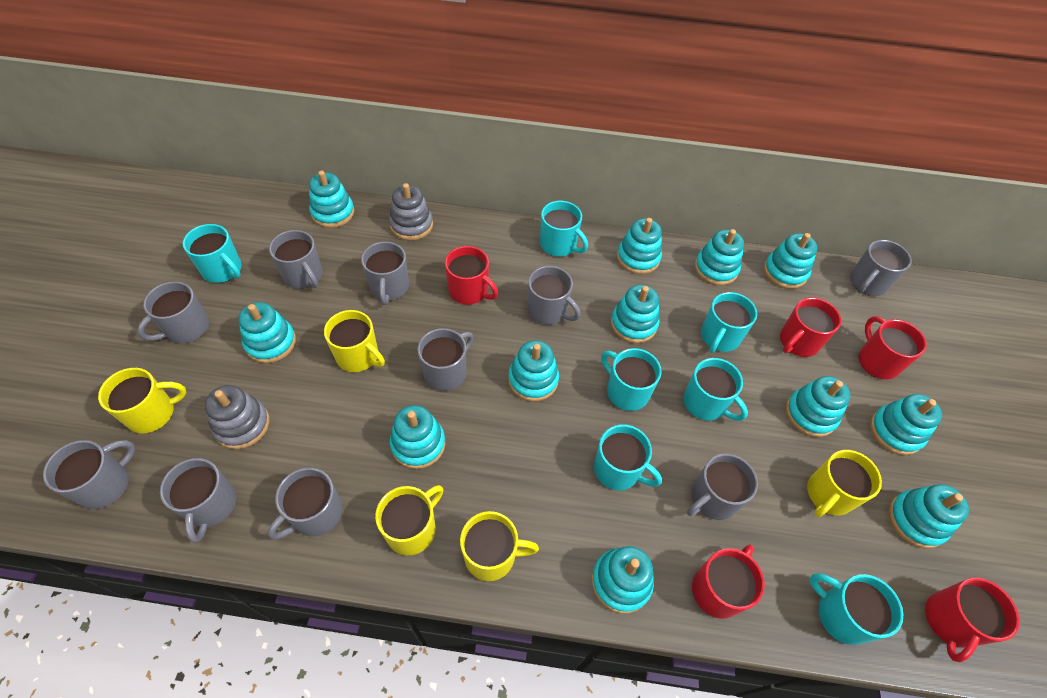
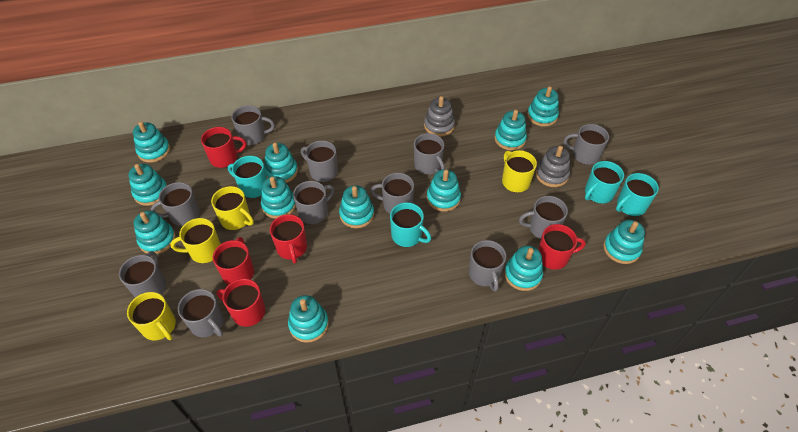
grey mug: 10 -> 11
turquoise mug: 7 -> 4
yellow mug: 5 -> 4

